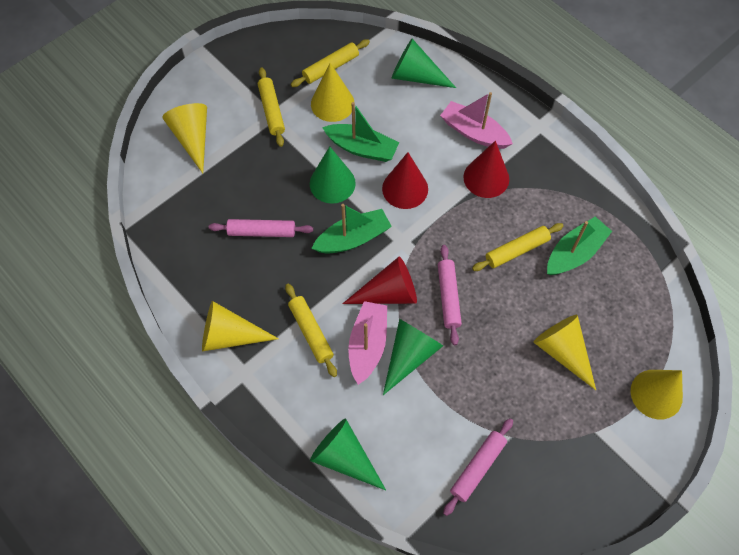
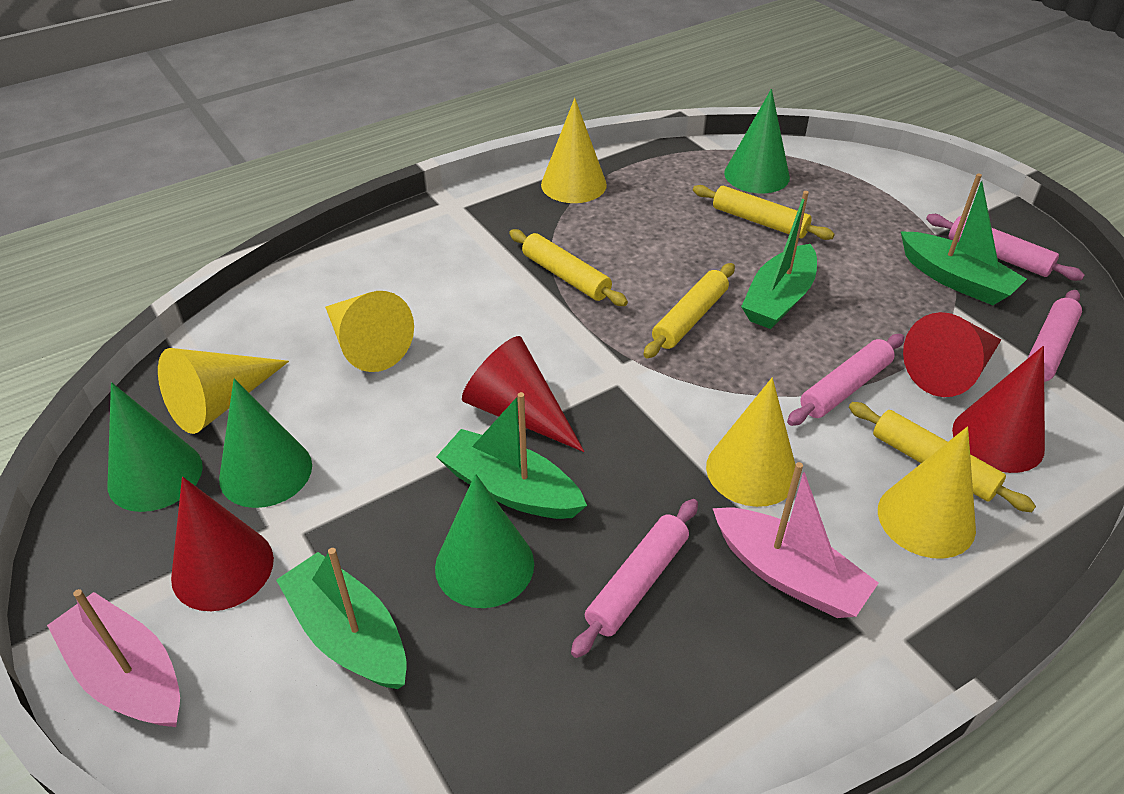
green boat: 3 -> 4
pink rolling pin: 3 -> 4
red cone: 3 -> 4

